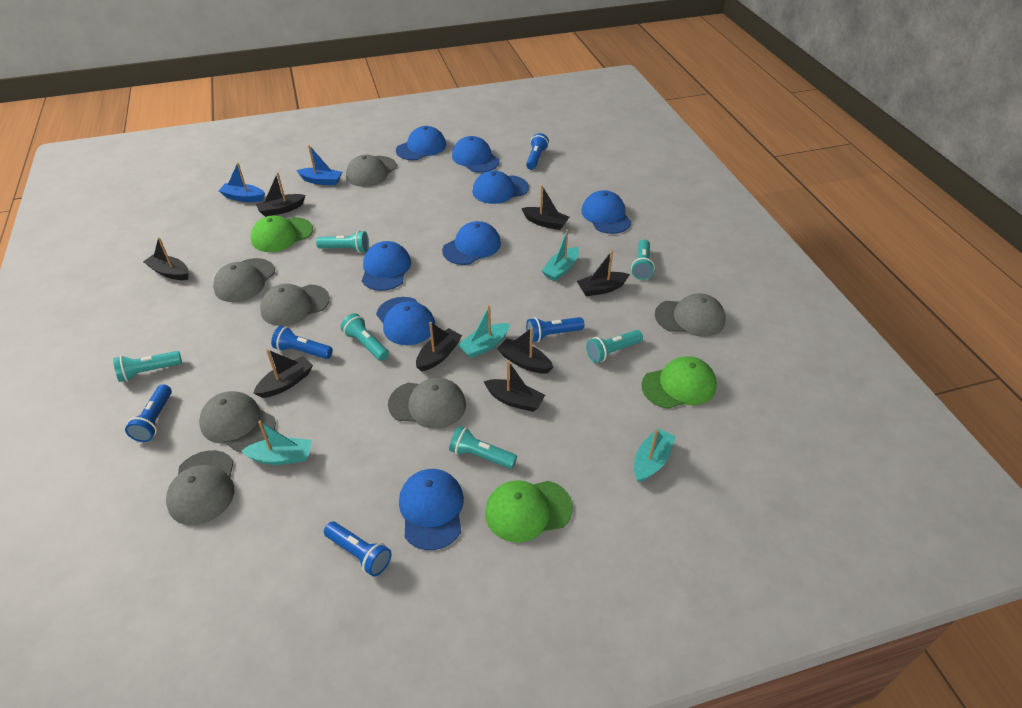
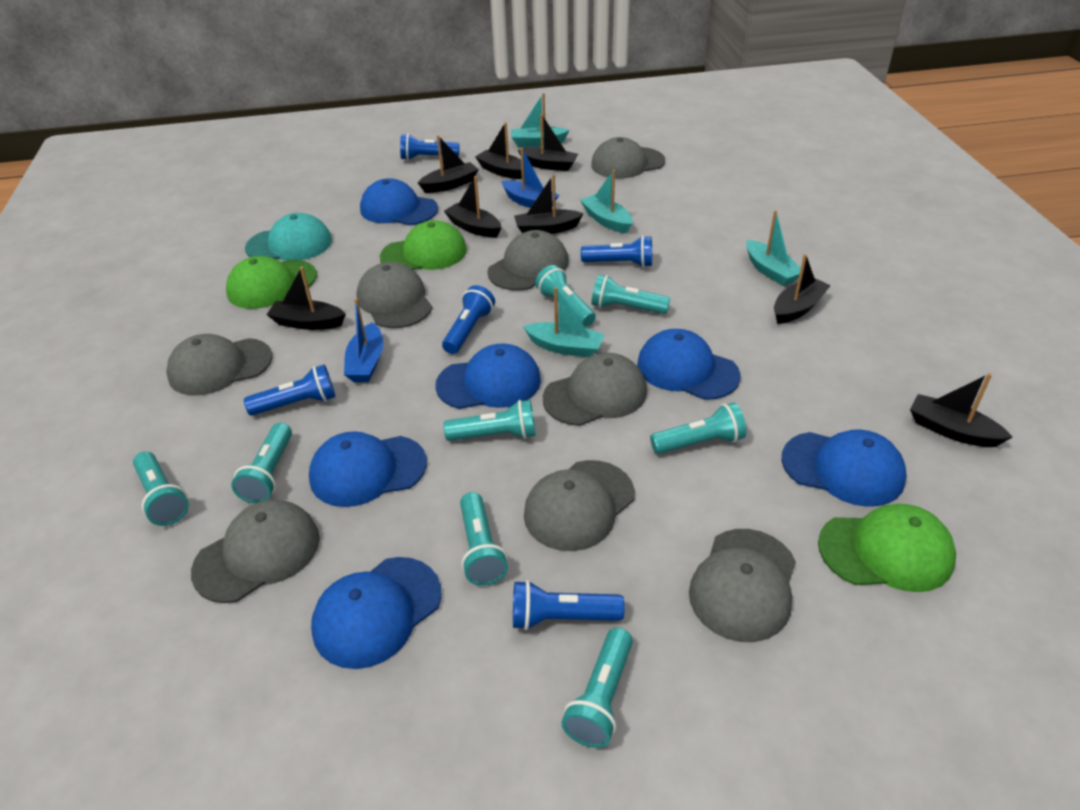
blue cap: 8 -> 6
grey cap: 7 -> 8
turquoise cap: 0 -> 1
turquoise flashlight: 6 -> 8

